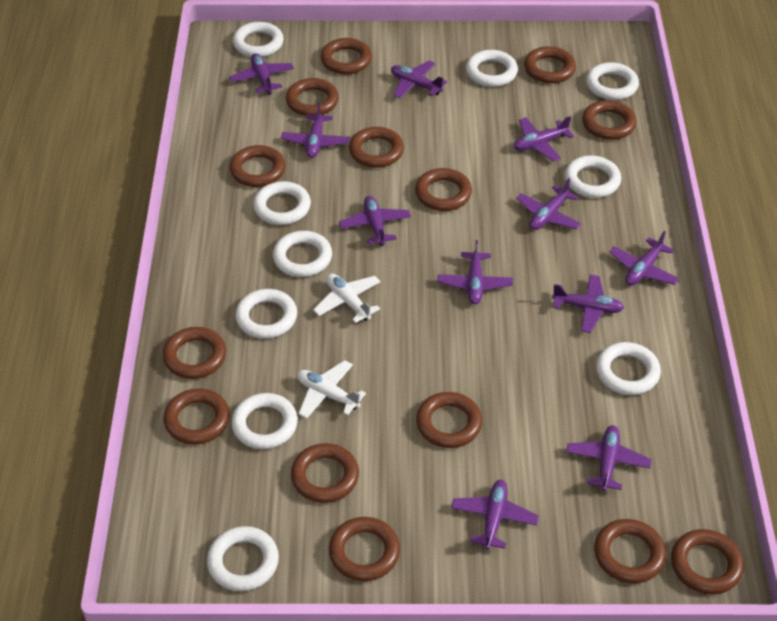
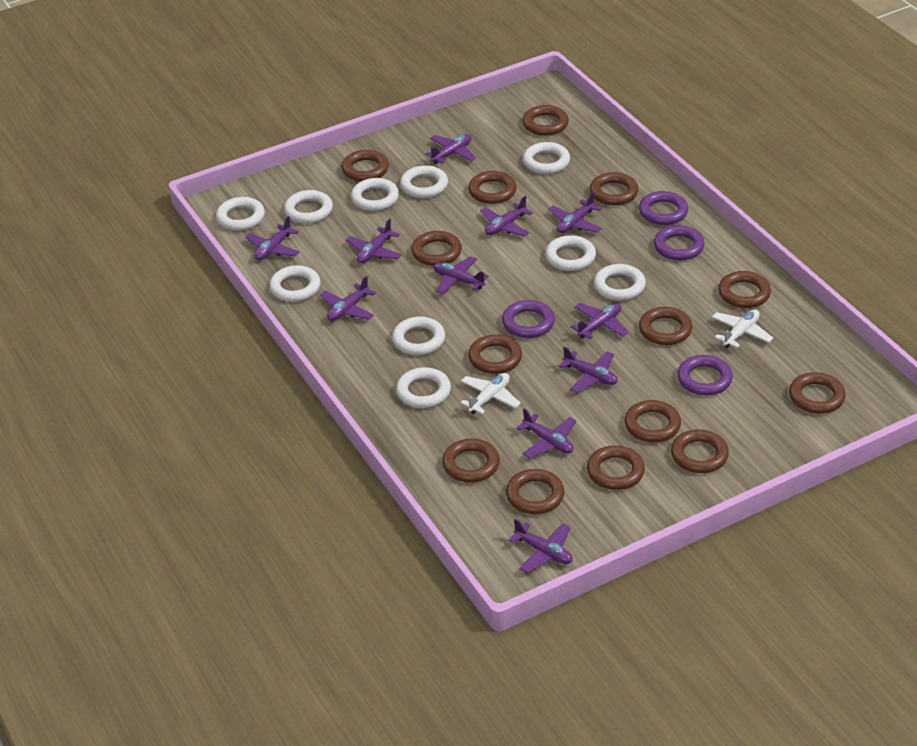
purple ring: 0 -> 4

